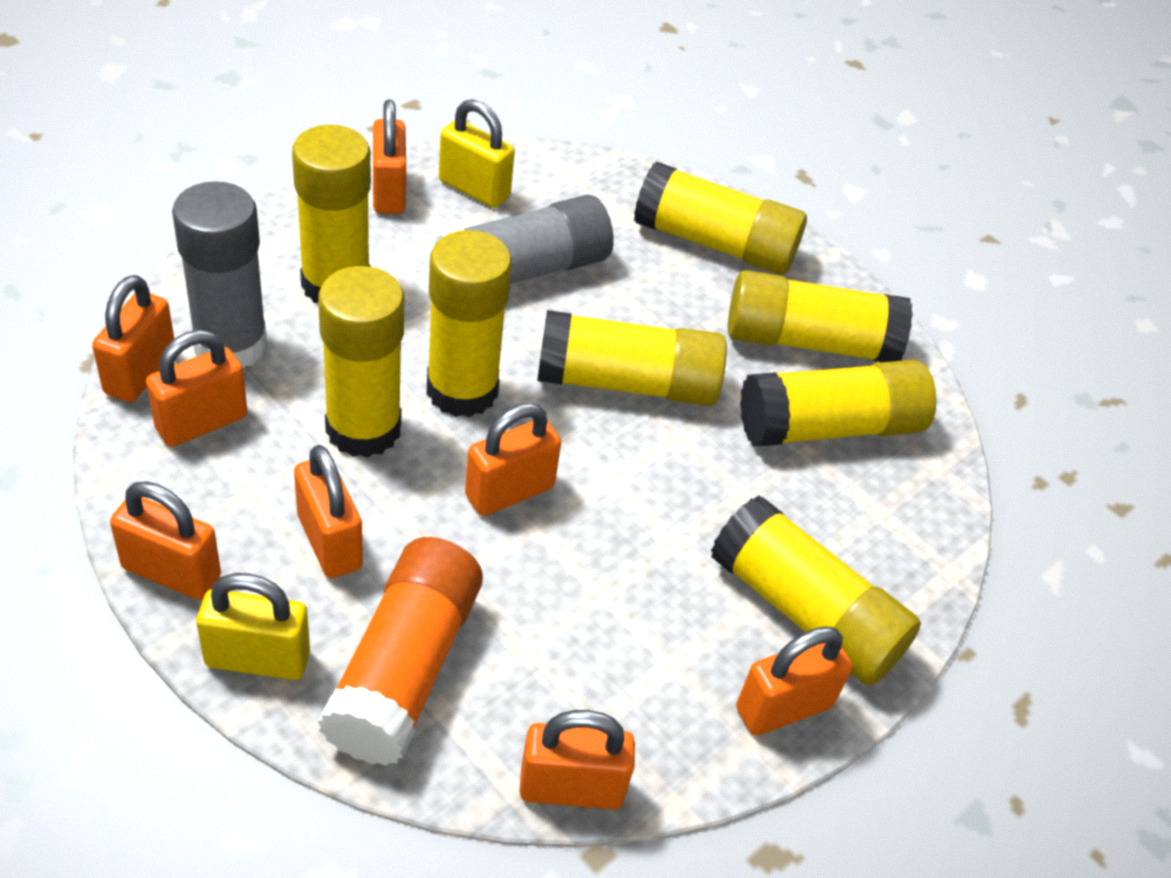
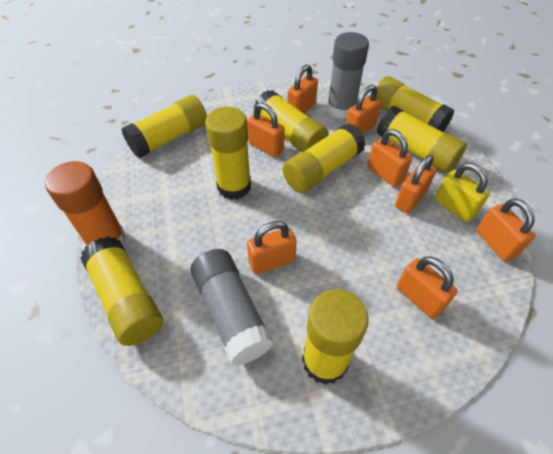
yellow padlock: 2 -> 1

